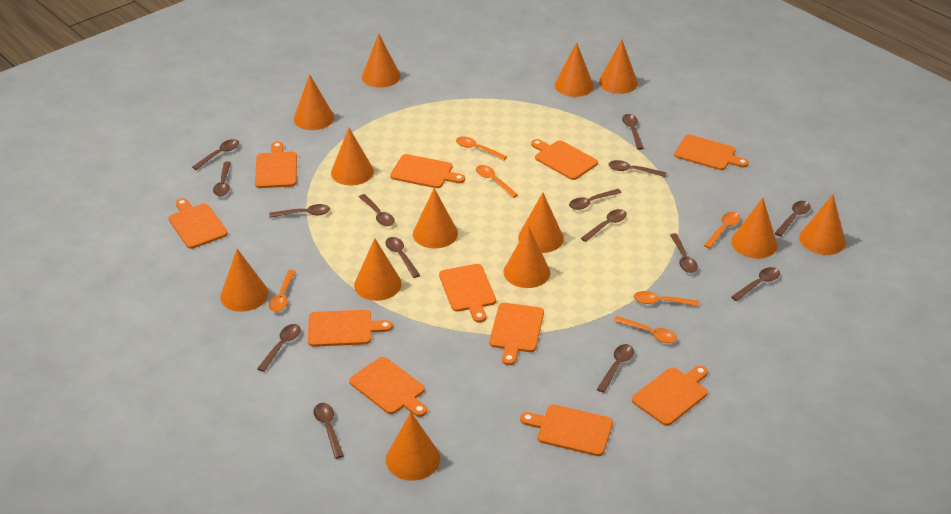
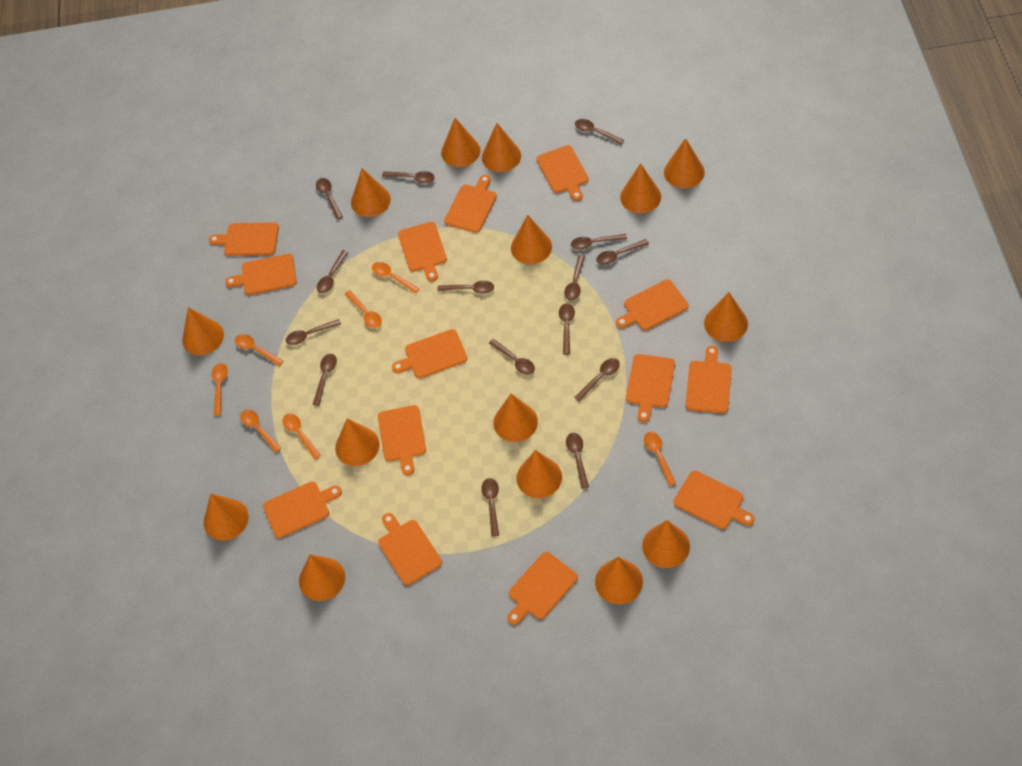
orange cone: 13 -> 15
orange cutting board: 11 -> 14
orange spoon: 6 -> 7

